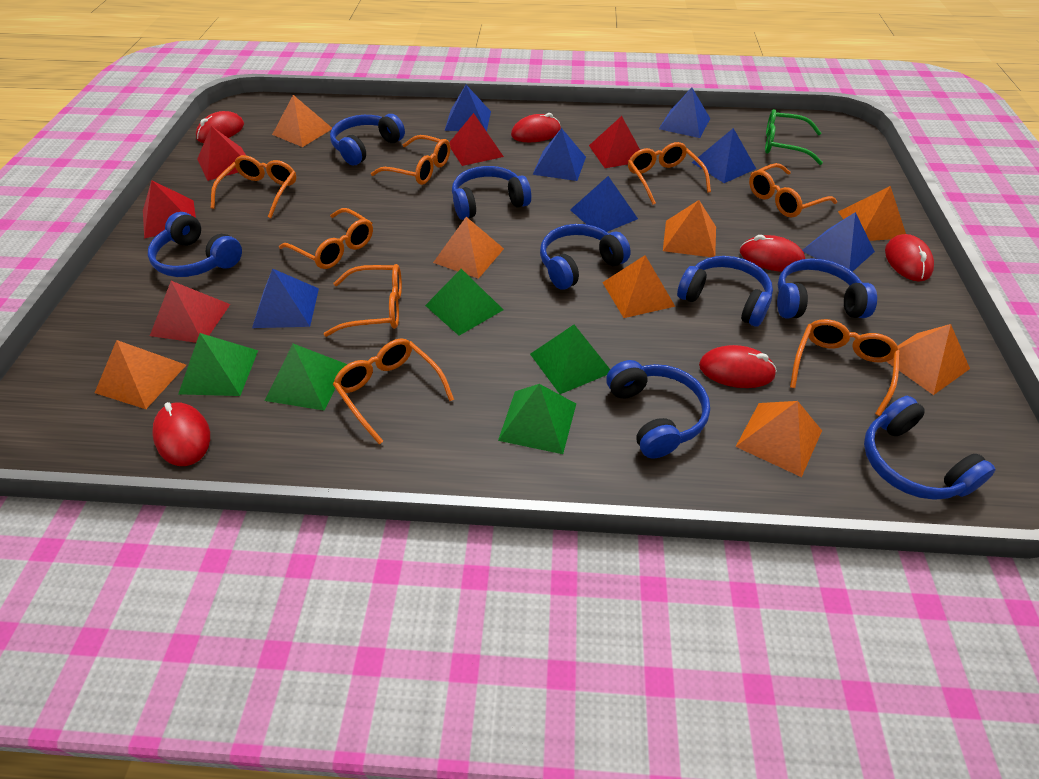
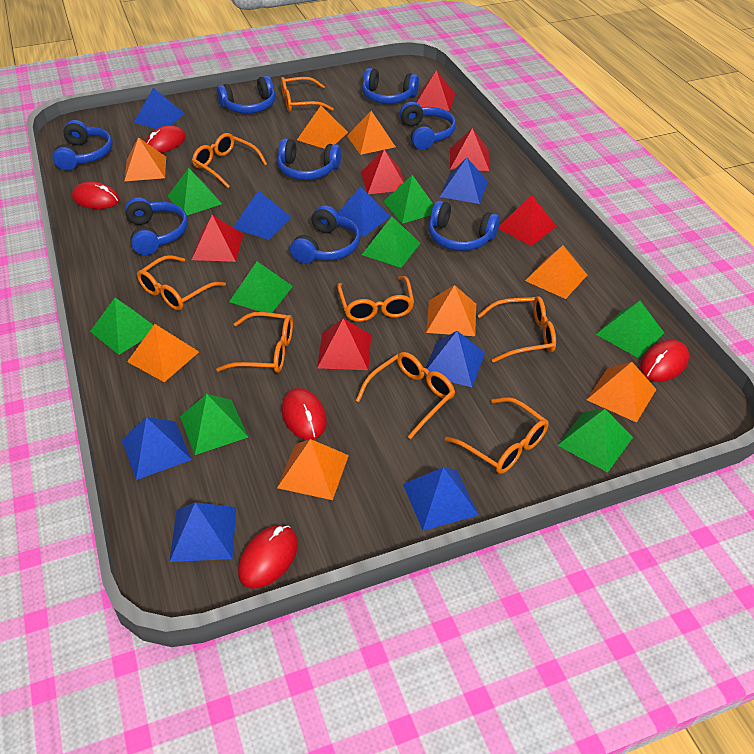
blue pyramid: 7 -> 8
green glasses: 1 -> 0
green pyramid: 5 -> 8
red mouse: 6 -> 5
red pyramid: 5 -> 6

